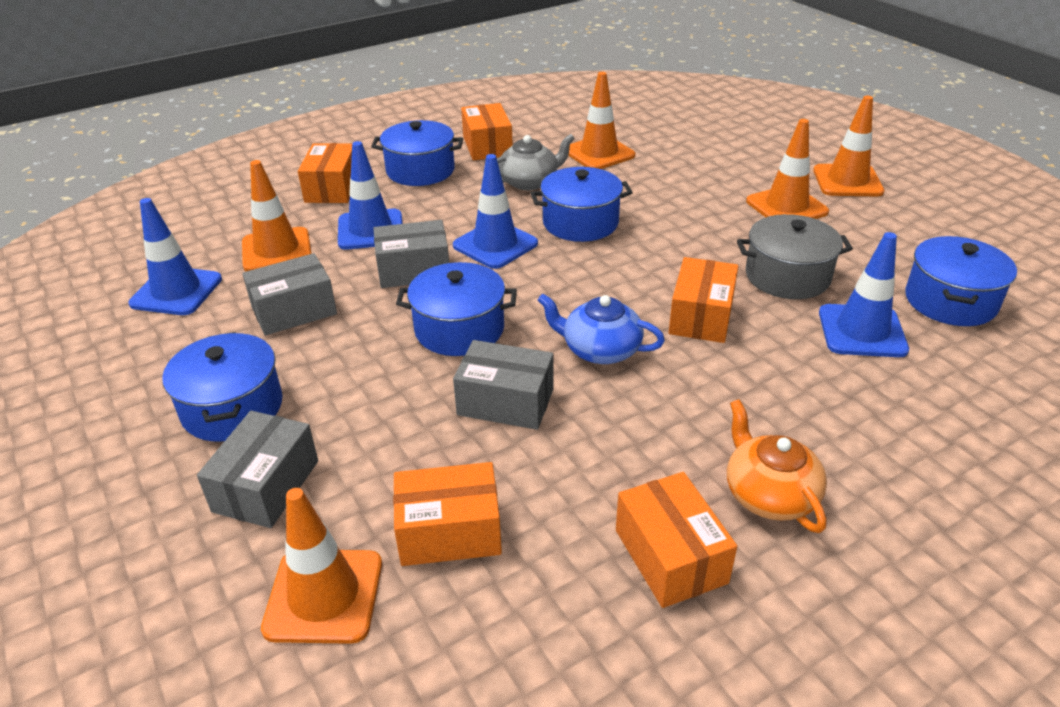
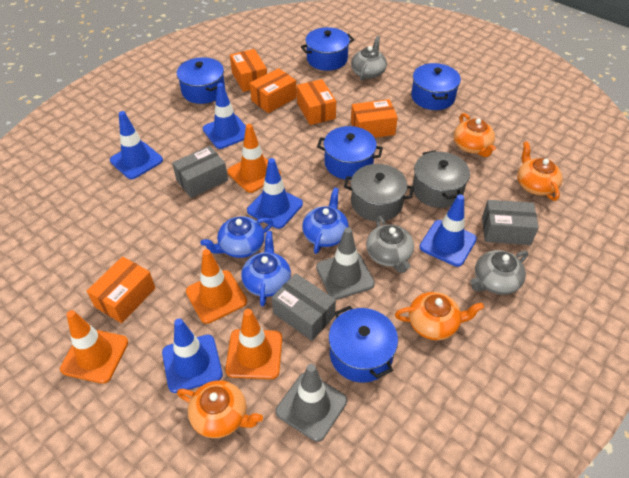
blue teapot: 1 -> 3
blue traffic cone: 4 -> 5
grey box: 4 -> 3
grey pot: 1 -> 2
grey teapot: 1 -> 3
grey traffic cone: 0 -> 2
orange teapot: 1 -> 4
orange traffic cone: 5 -> 4

